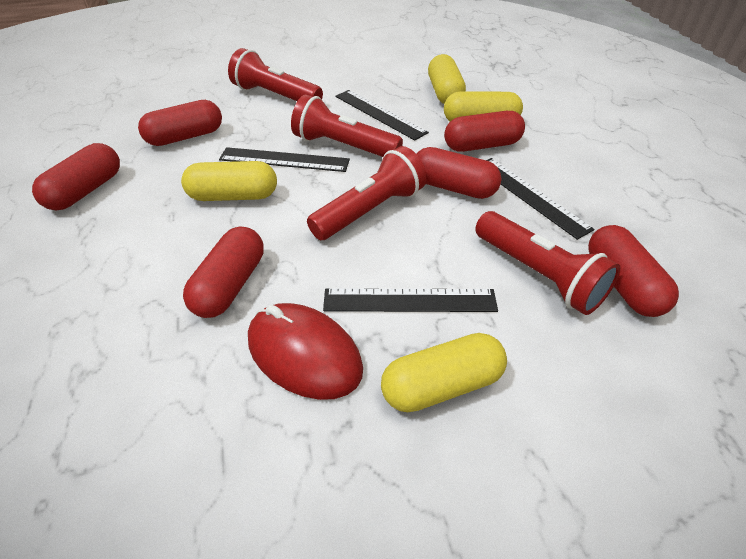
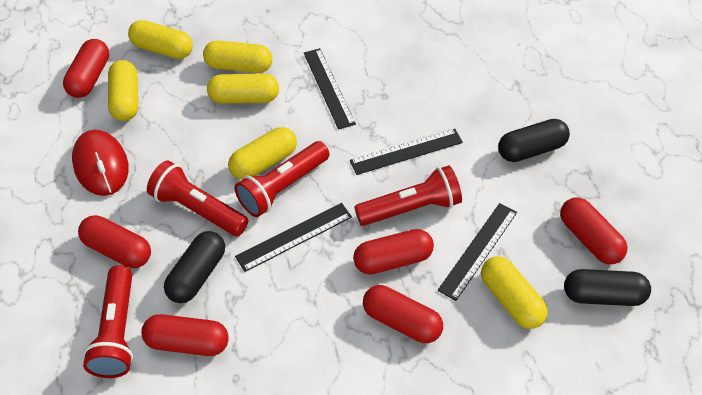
black capsule: 0 -> 3
yellow capsule: 4 -> 6

